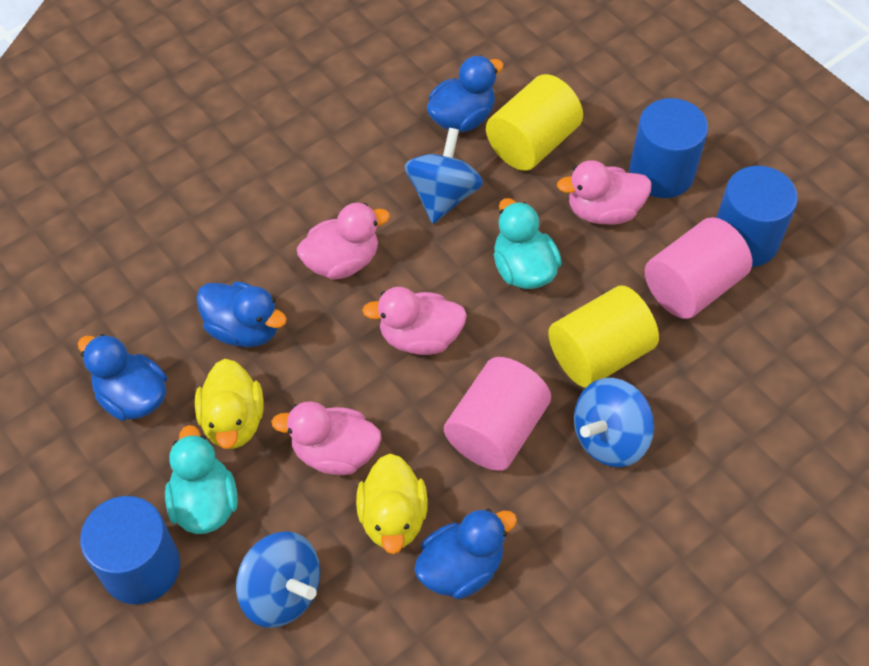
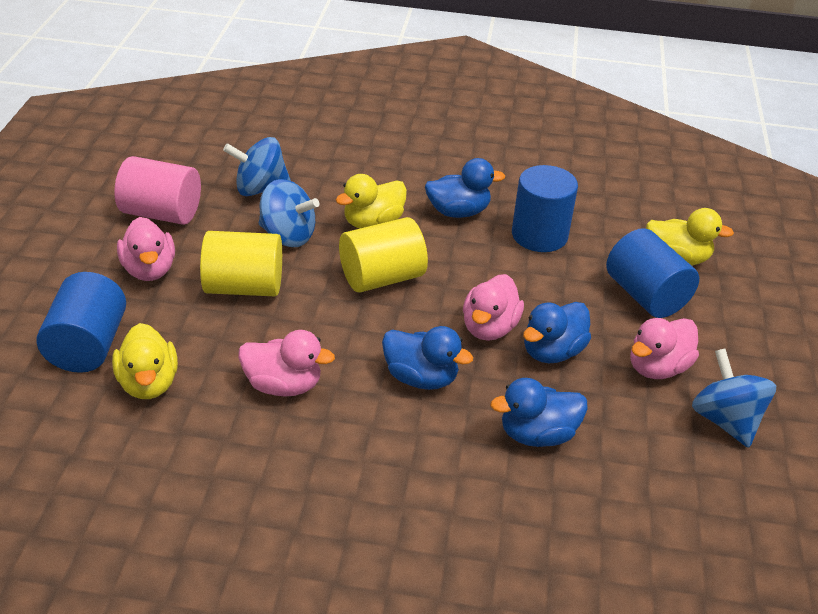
pink cylinder: 2 -> 1
turquoise duck: 2 -> 0
yellow duck: 2 -> 3

